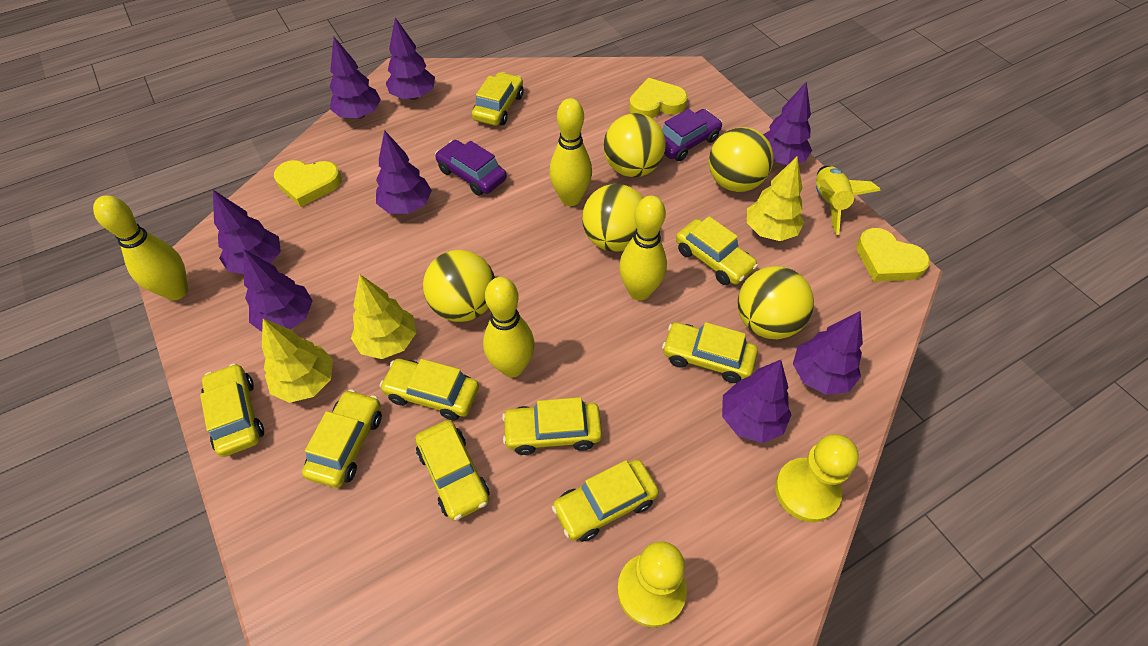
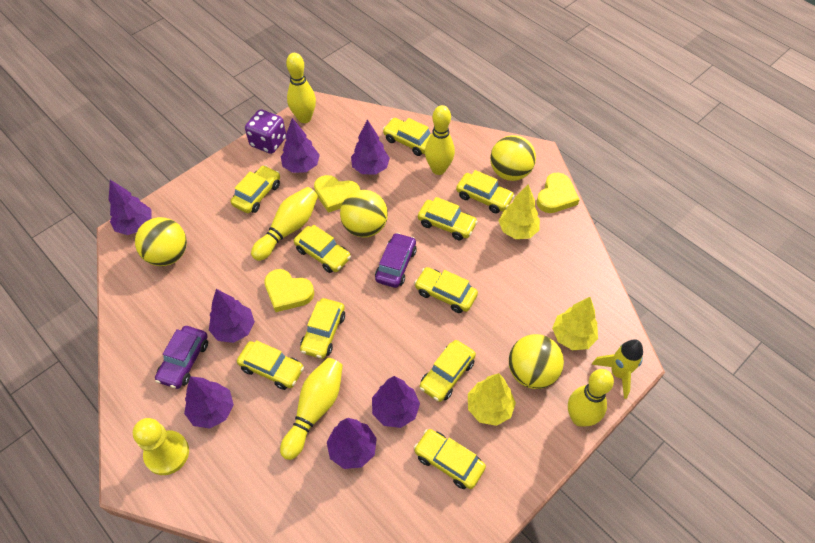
purple dice: 0 -> 1
purple tree: 8 -> 7
yellow ball: 5 -> 4
yellow bowling pin: 4 -> 5
yellow car: 9 -> 10
yellow pawn: 2 -> 1

